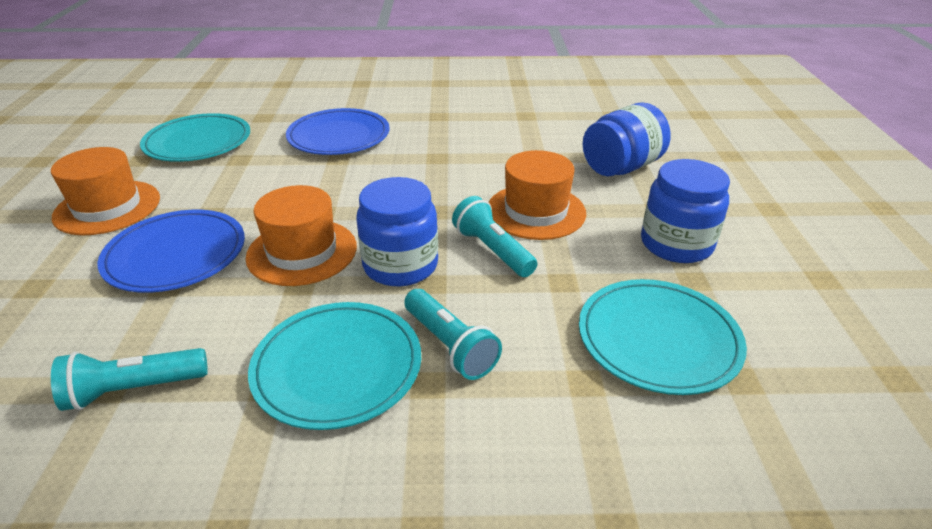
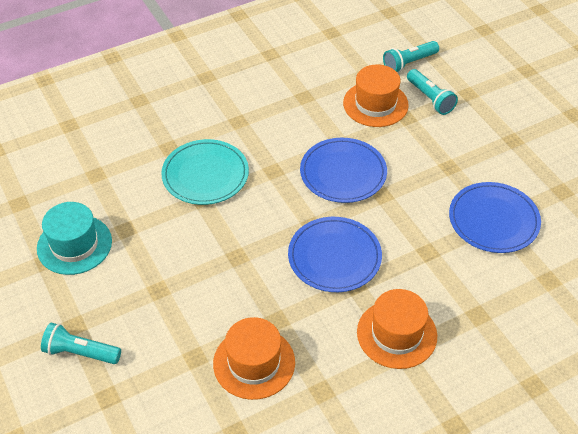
blue jar: 3 -> 0
blue plate: 2 -> 3
turquoise hat: 0 -> 1
turquoise plate: 3 -> 1

